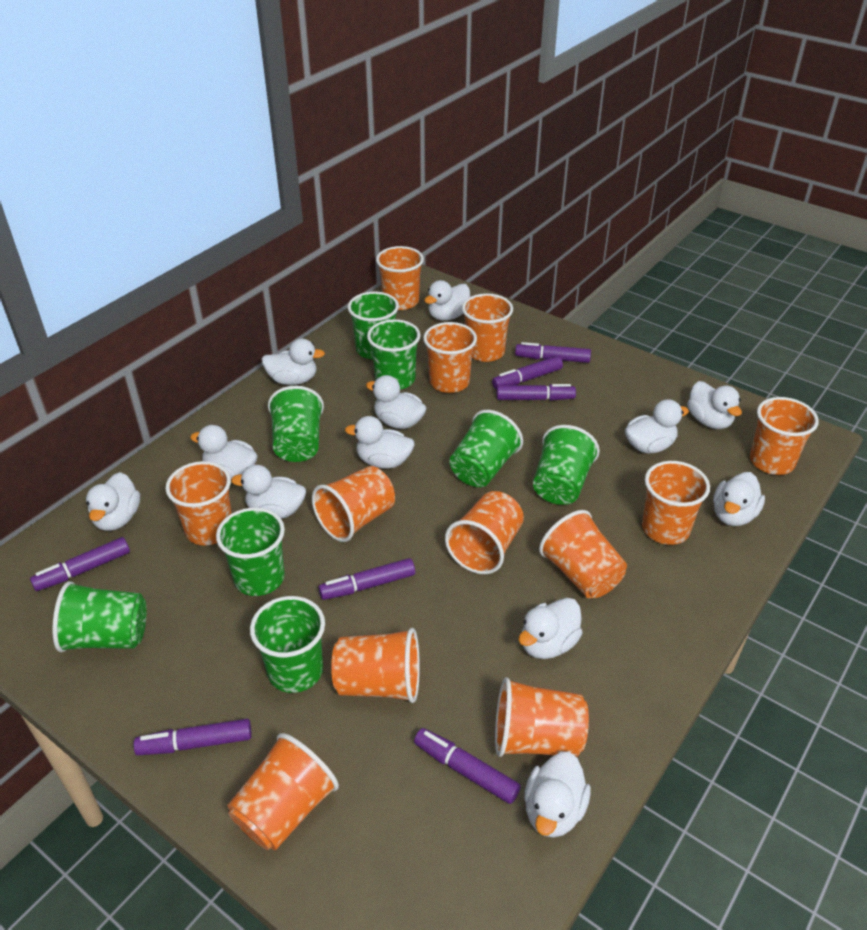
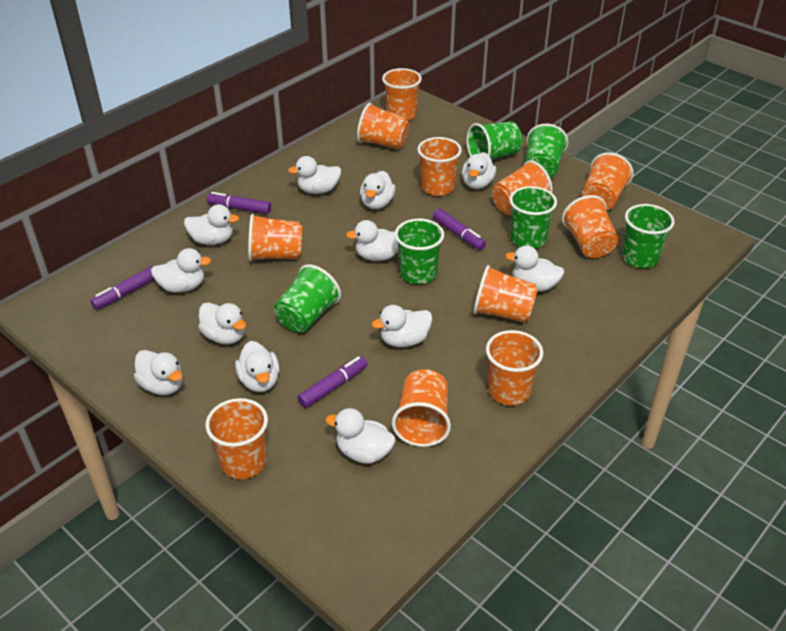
green cup: 8 -> 6
orange cup: 12 -> 11
purple marker: 7 -> 4

